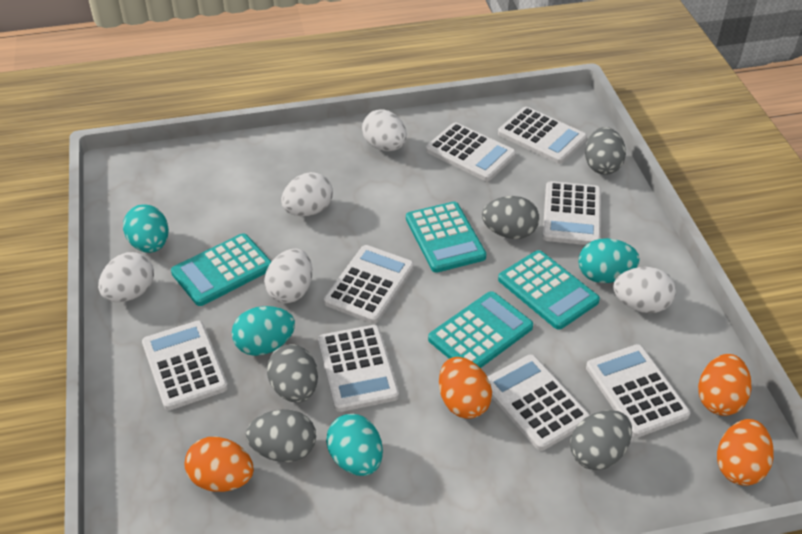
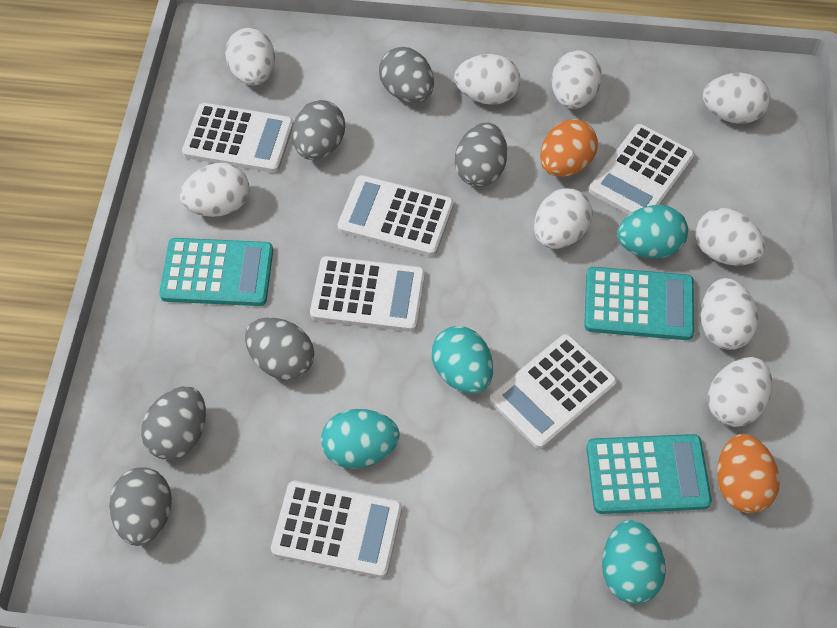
grey egg: 5 -> 6
orange egg: 4 -> 2
turquoise calculator: 4 -> 3
white calculator: 8 -> 6
white egg: 5 -> 9

